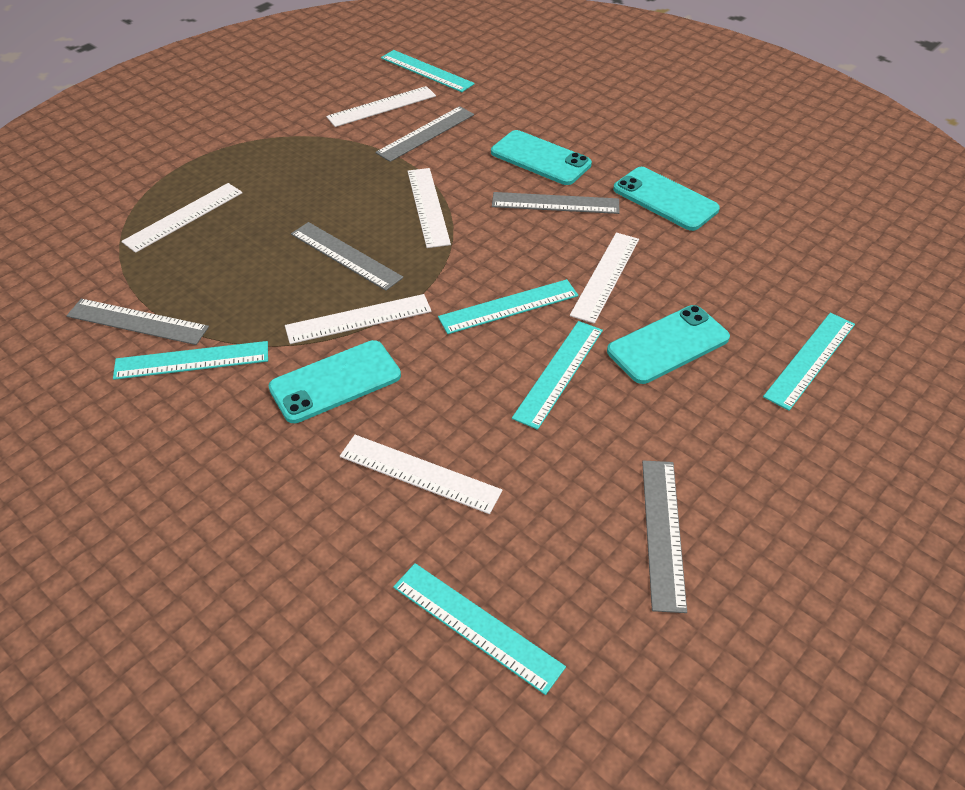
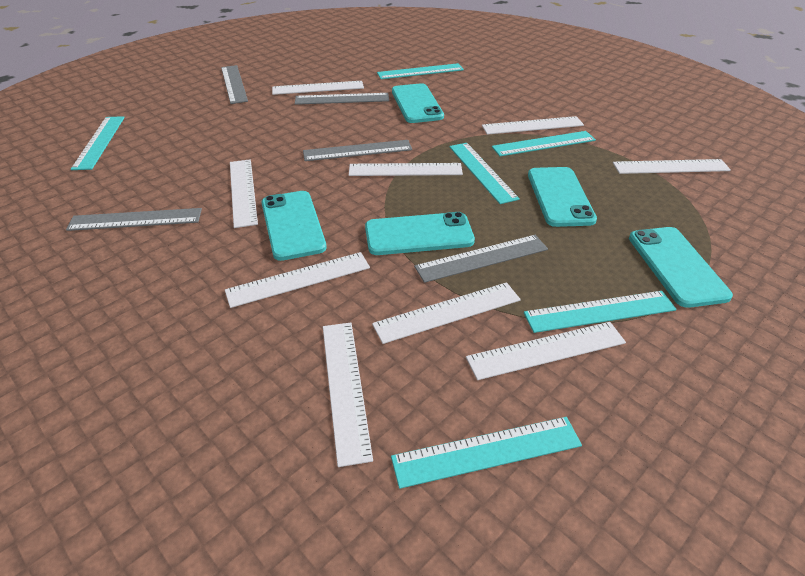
turquoise phone: 4 -> 5
white ruler: 6 -> 9

